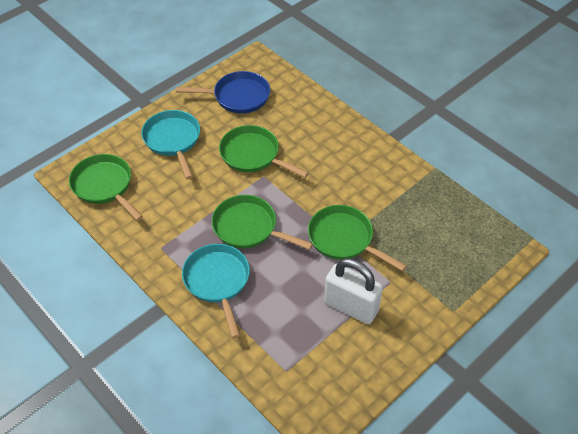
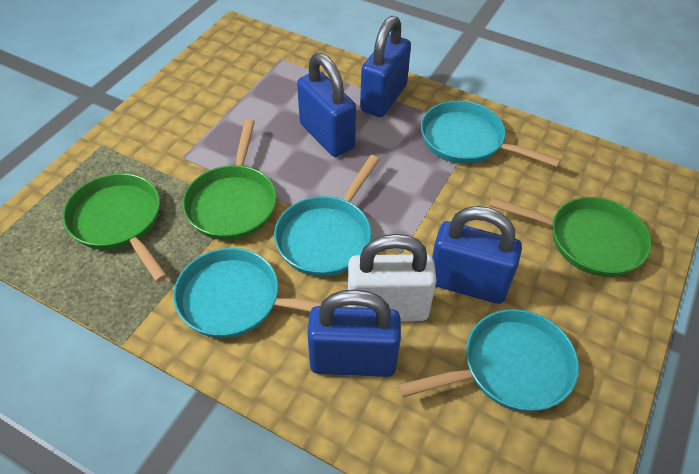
blue padlock: 0 -> 4
blue pan: 1 -> 0
green pan: 4 -> 3
turquoise pan: 2 -> 4

